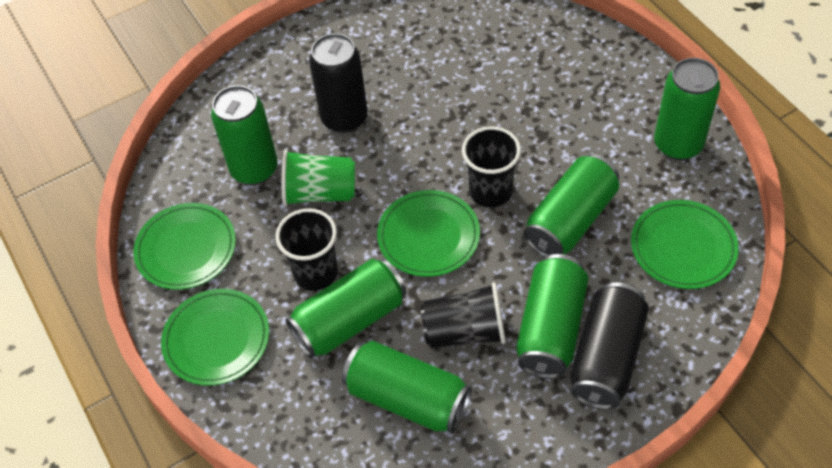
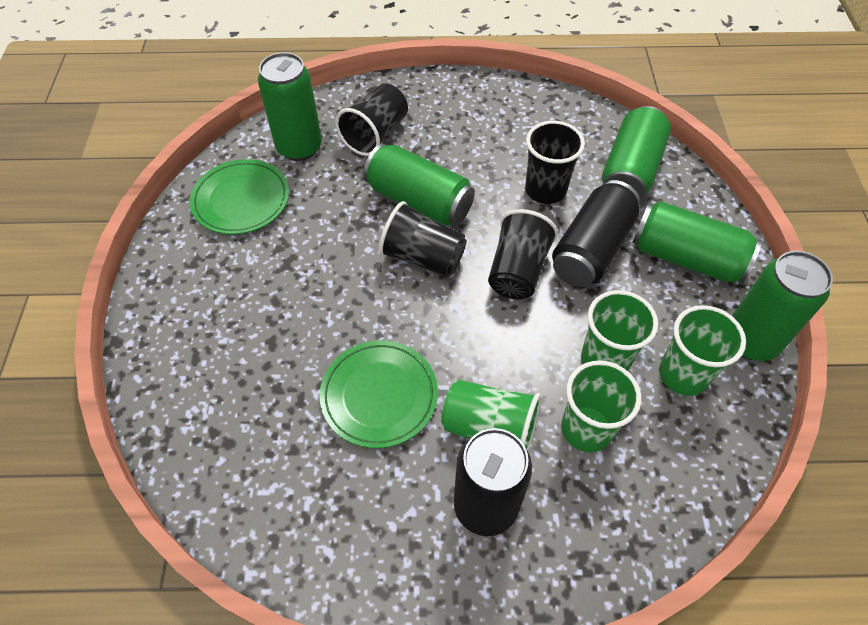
black cup: 3 -> 4
green can: 6 -> 5
green cup: 1 -> 4
green plate: 4 -> 2

